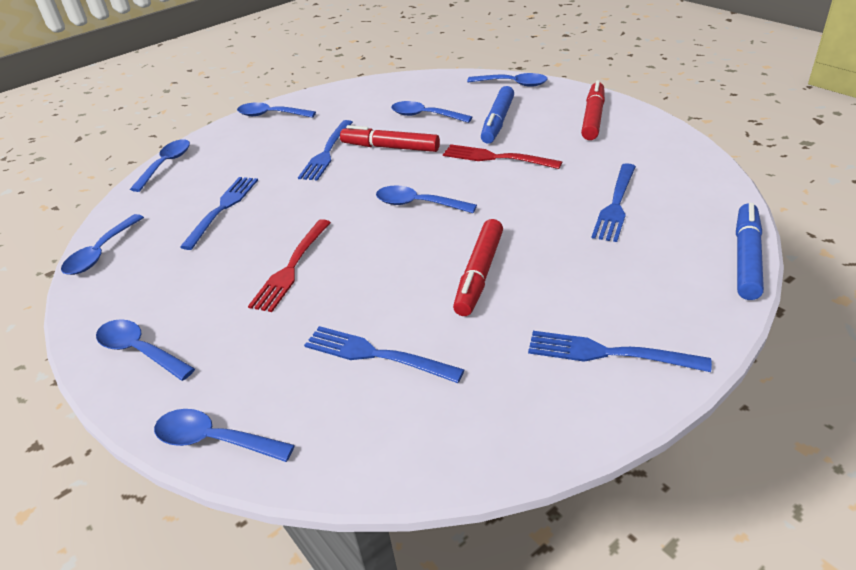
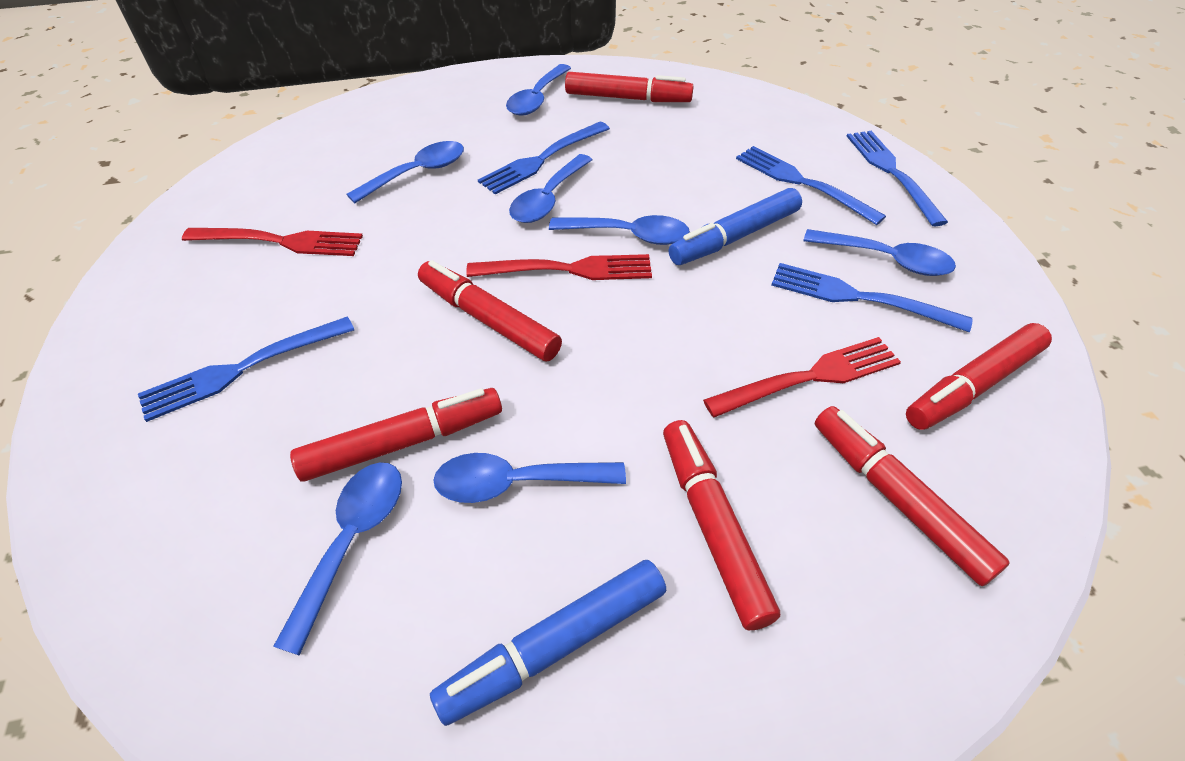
blue spoon: 8 -> 7
red fork: 2 -> 3
red marker: 3 -> 6

